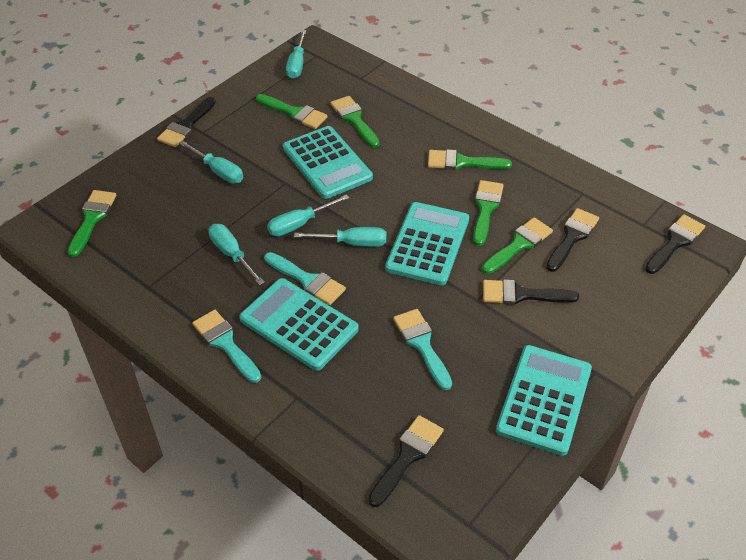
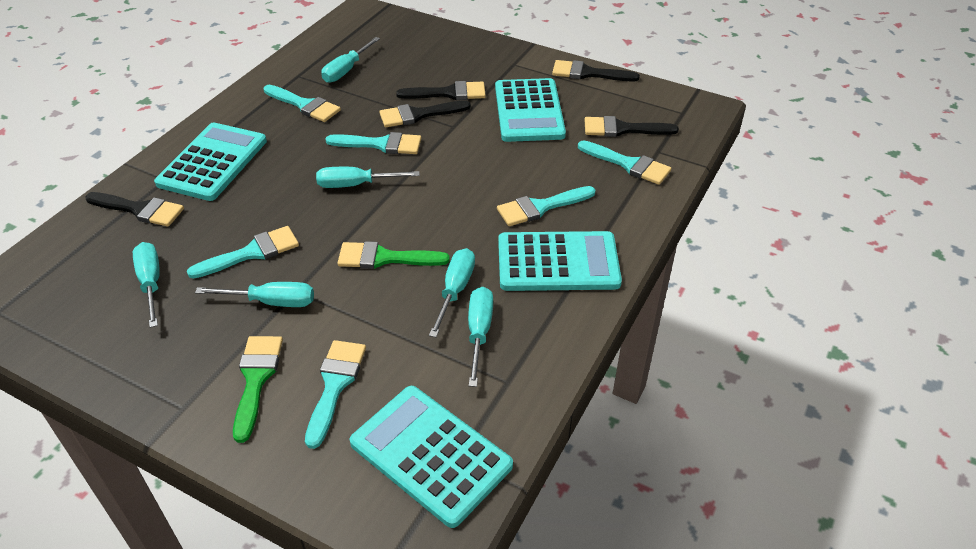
green brush: 6 -> 2
turquoise brush: 3 -> 6
turquoise screwdriver: 5 -> 6

